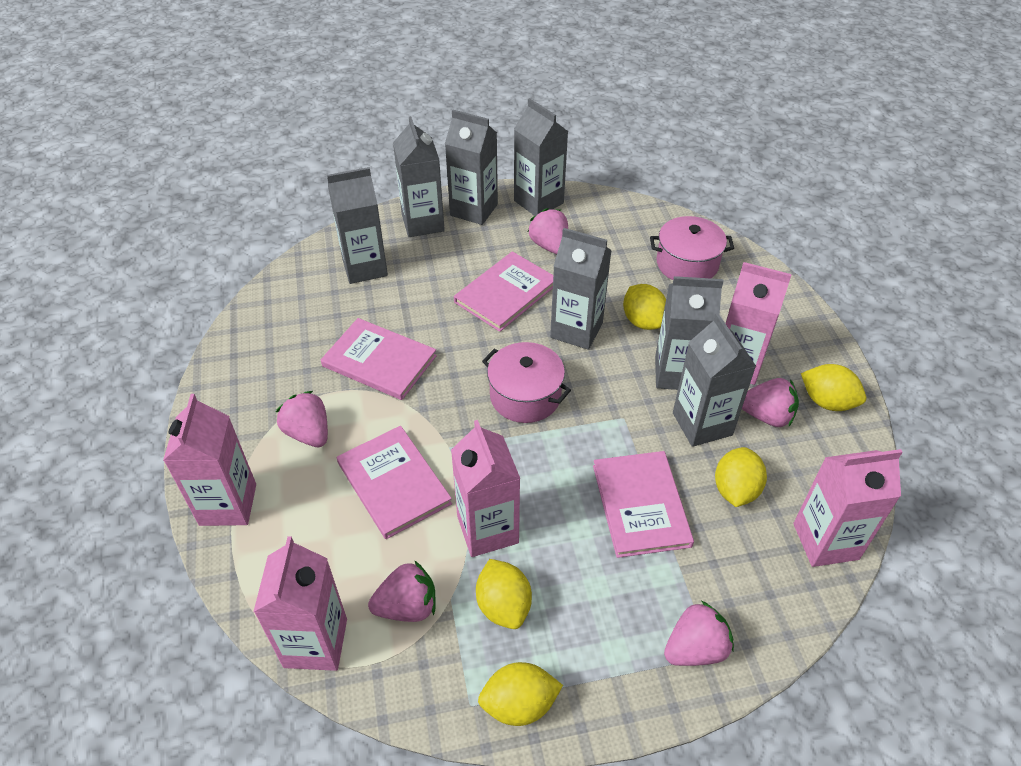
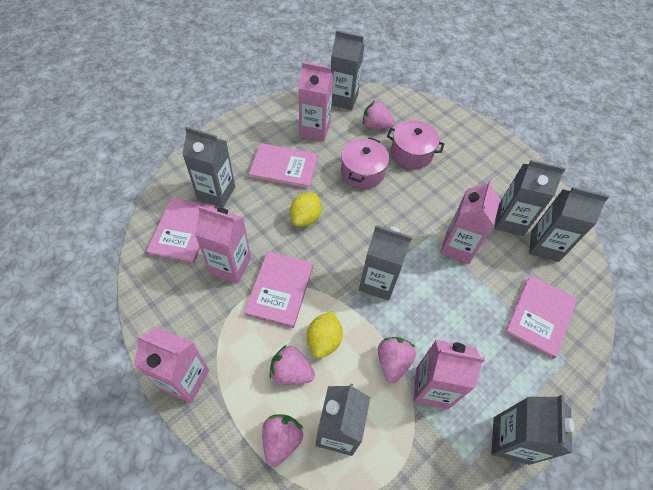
pink strawberry: 5 -> 4
yellow lemon: 5 -> 2

